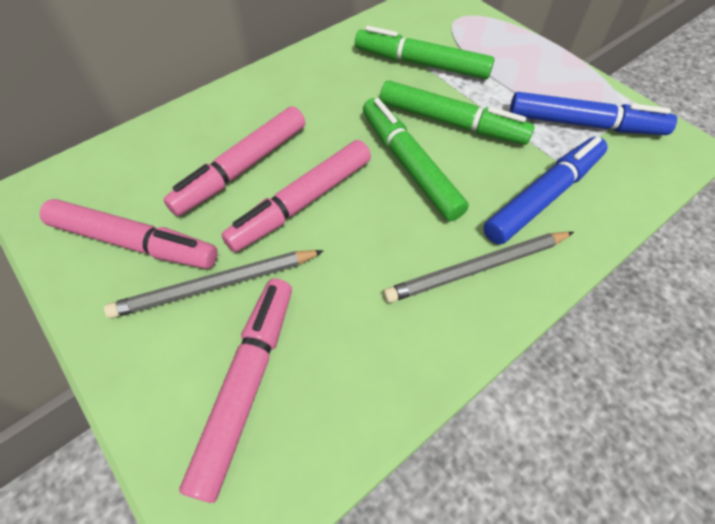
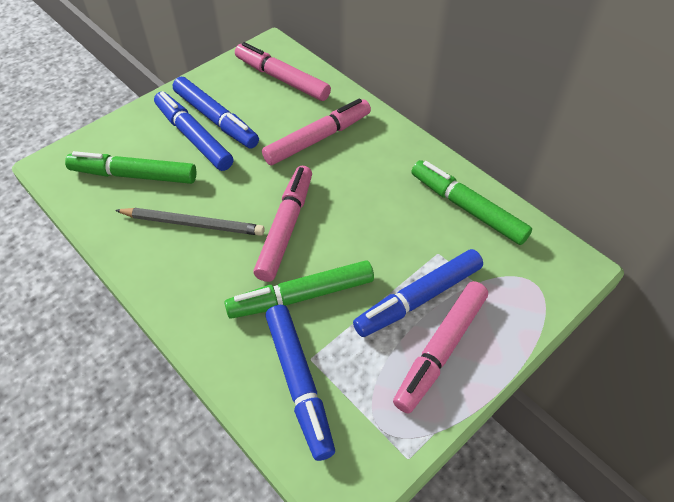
blue marker: 2 -> 4
grey pencil: 2 -> 1

